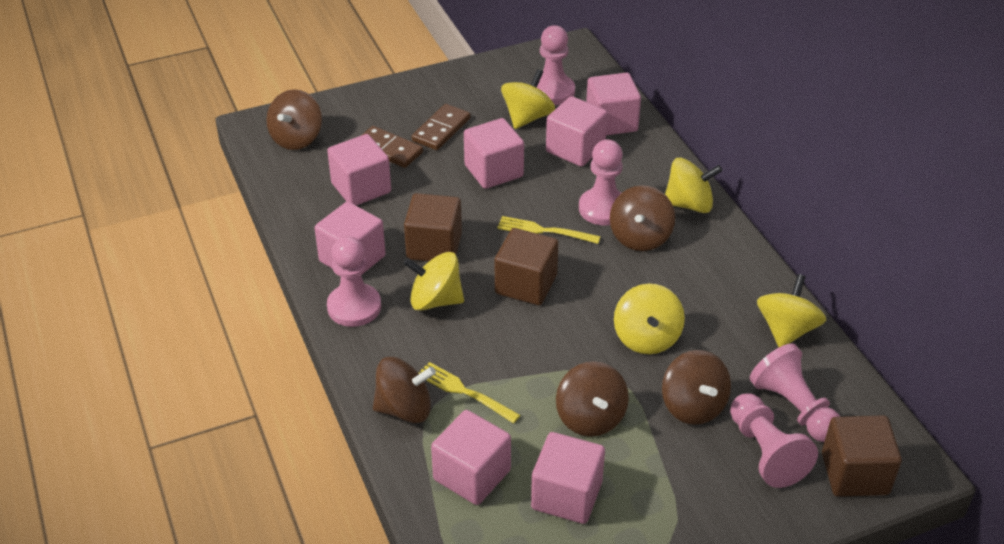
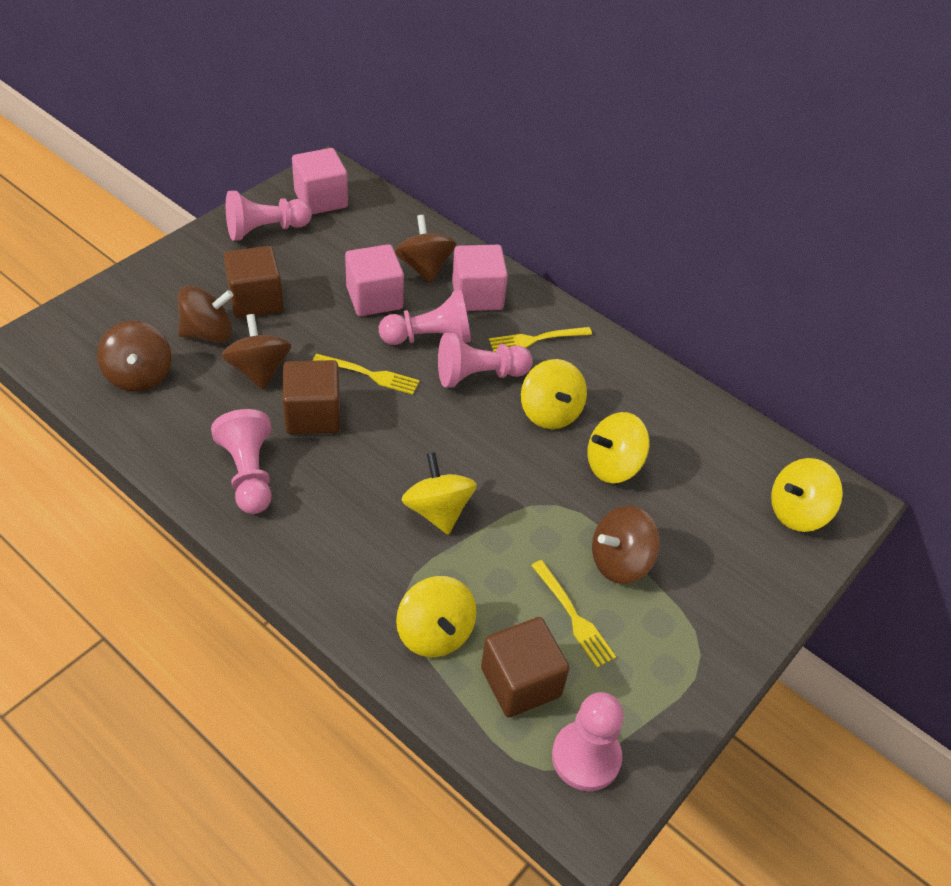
brown domino: 2 -> 0
pink cube: 7 -> 3
yellow fork: 2 -> 3

